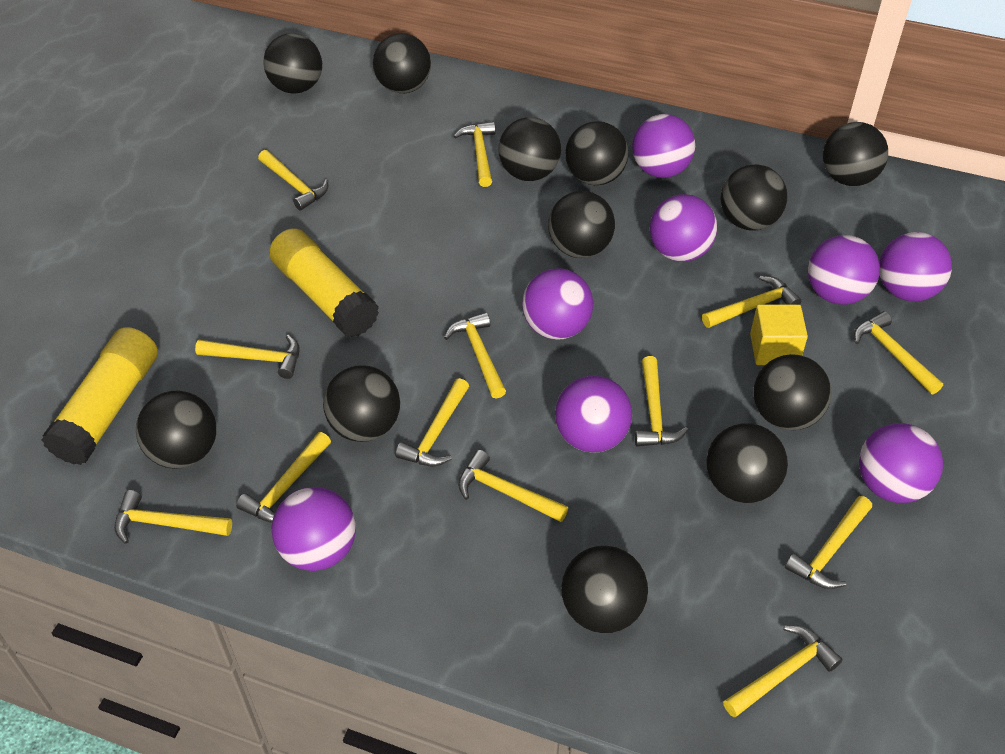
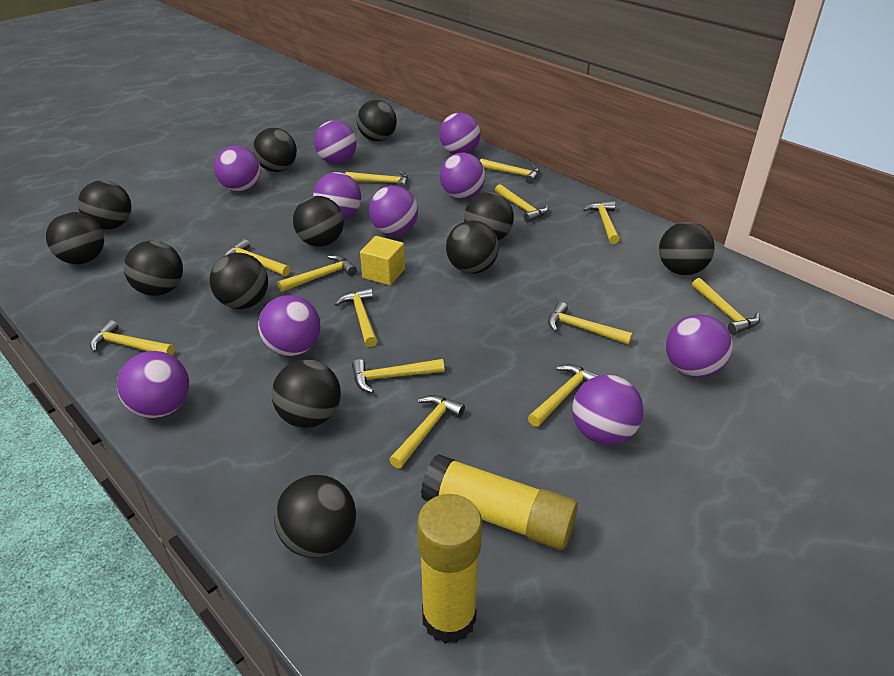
purple ball: 8 -> 10

